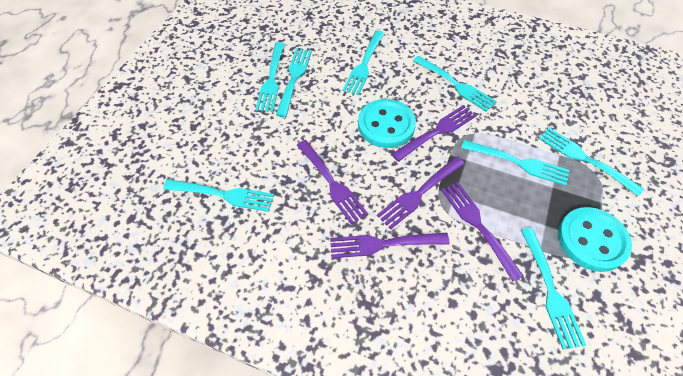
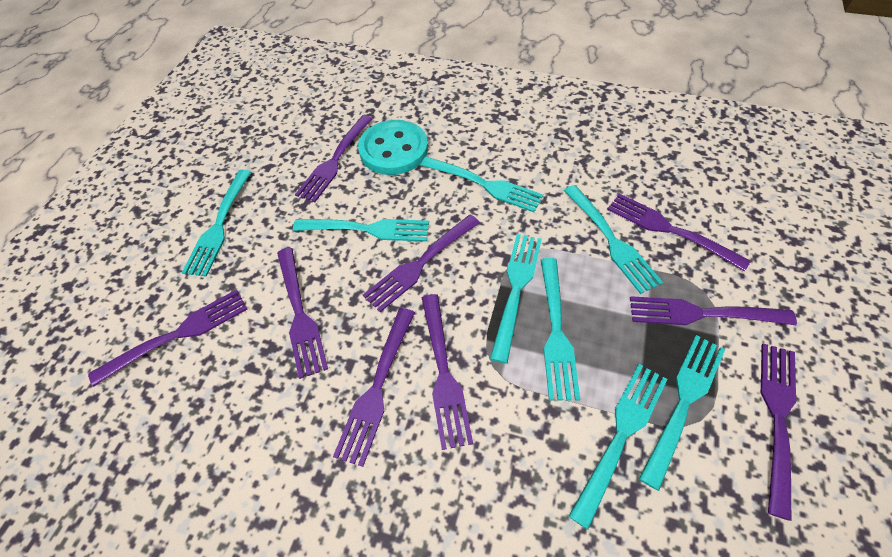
purple fork: 5 -> 9
turquoise button: 2 -> 1

